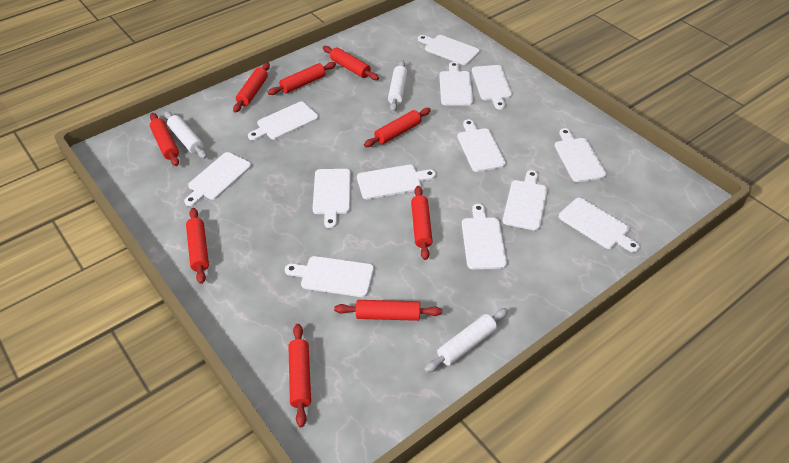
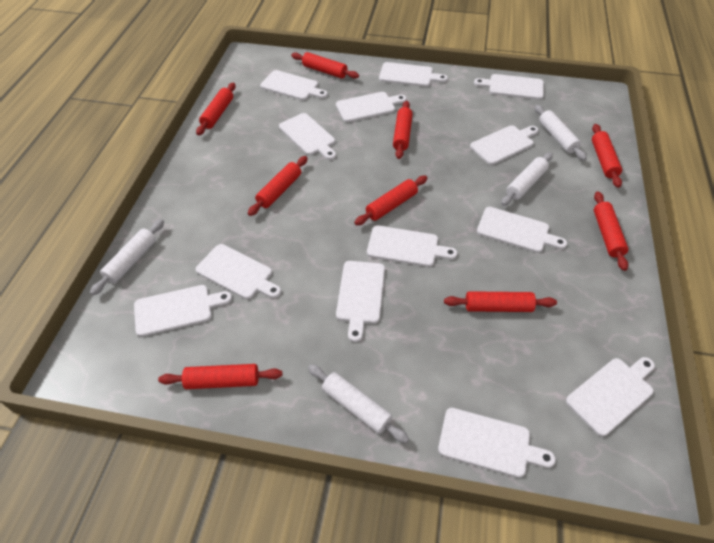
white rolling pin: 3 -> 4

